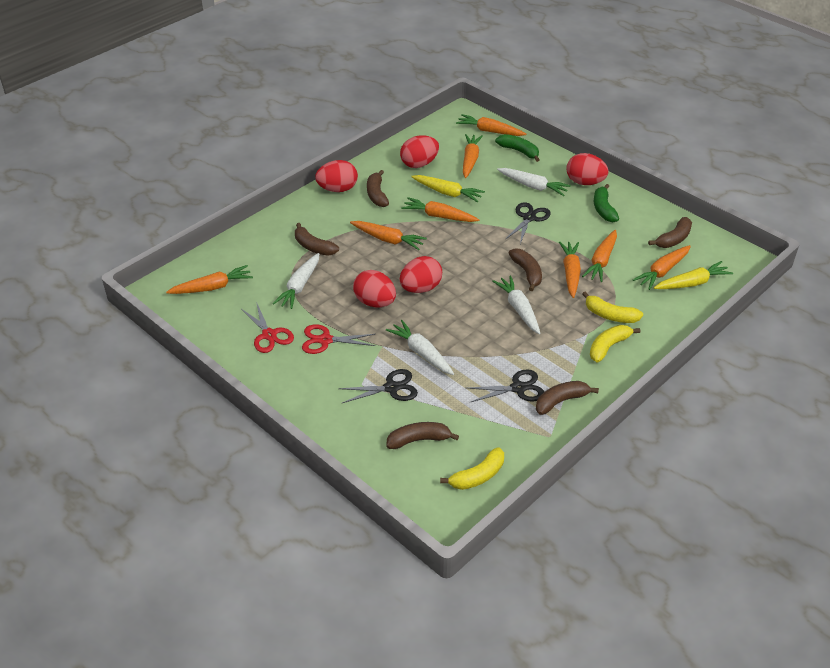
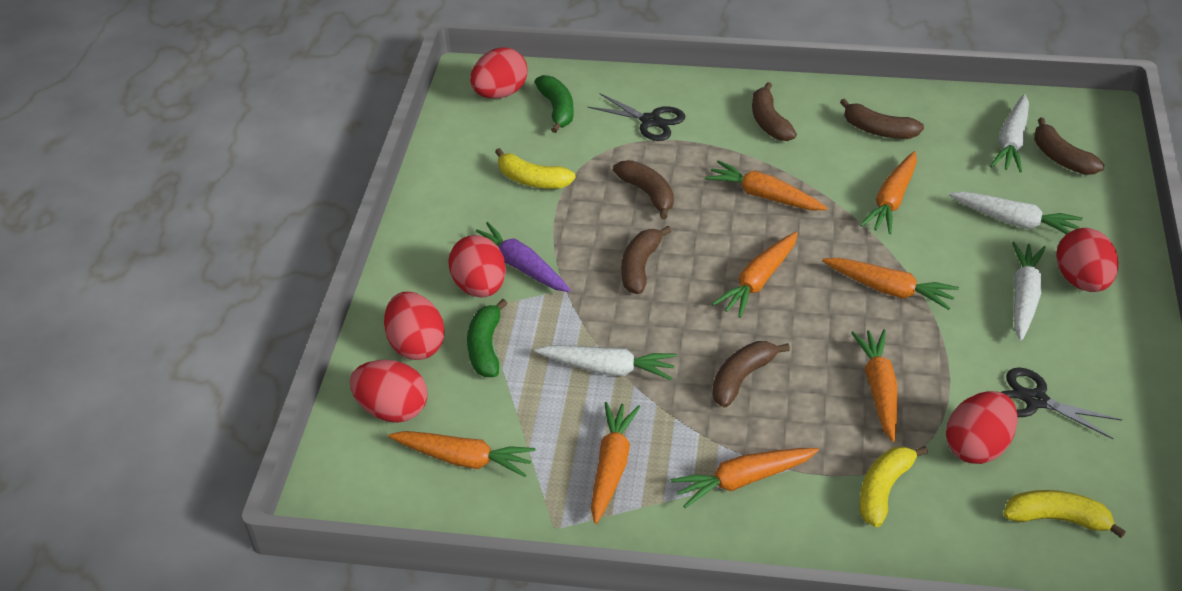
black scissors: 3 -> 2
purple carrot: 0 -> 1
red egg: 5 -> 6
red scissors: 2 -> 0
yellow carrot: 2 -> 0

